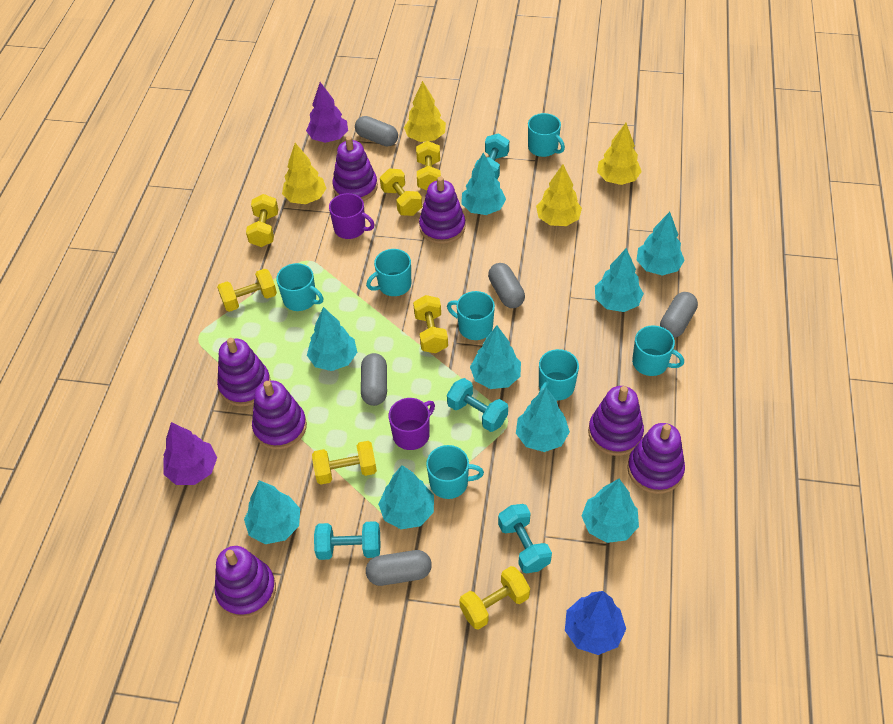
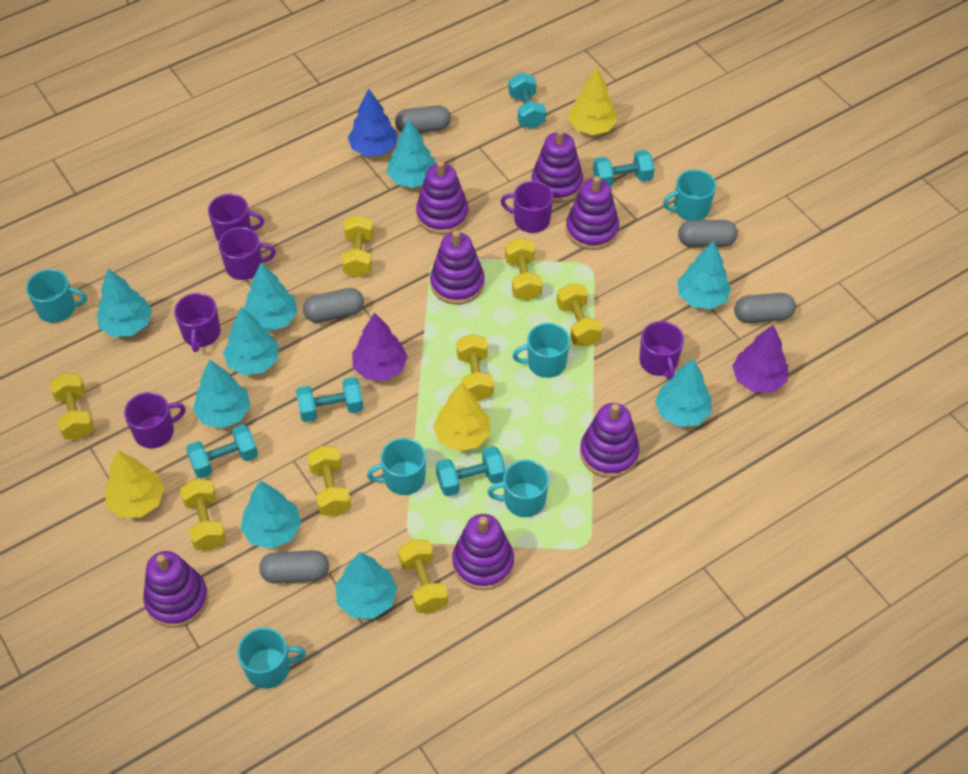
purple mug: 2 -> 6
turquoise dumbbell: 4 -> 5
turquoise mug: 7 -> 6
yellow dumbbell: 7 -> 8
yellow tree: 4 -> 3

